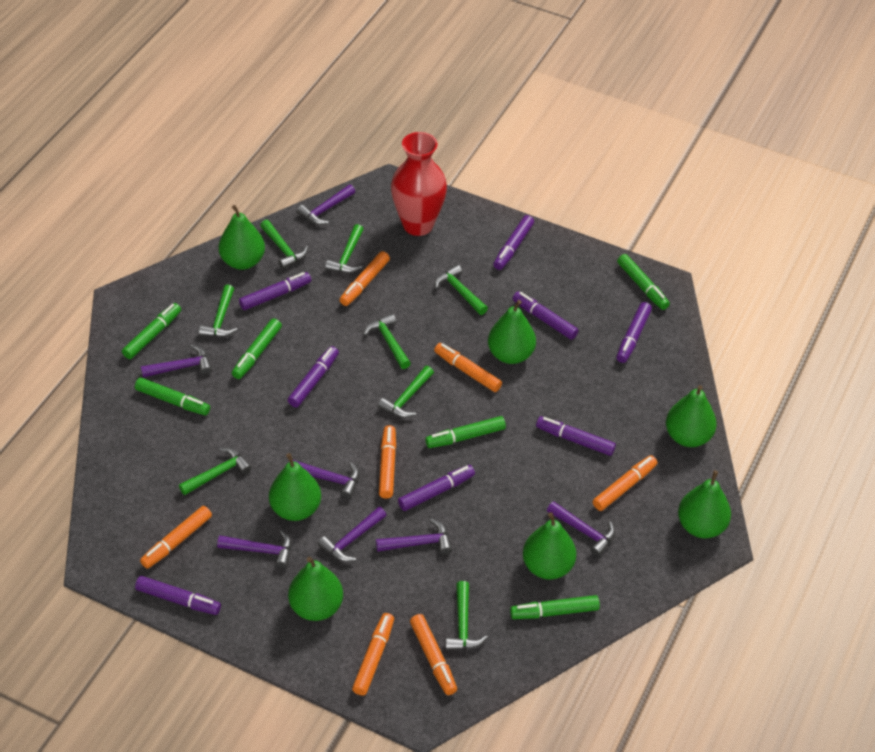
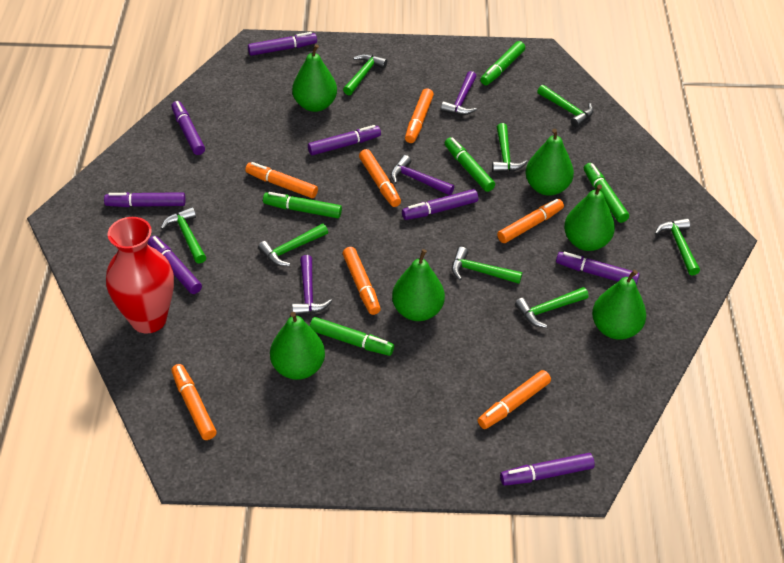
green marker: 6 -> 5
green pear: 7 -> 6
purple hammer: 7 -> 3

